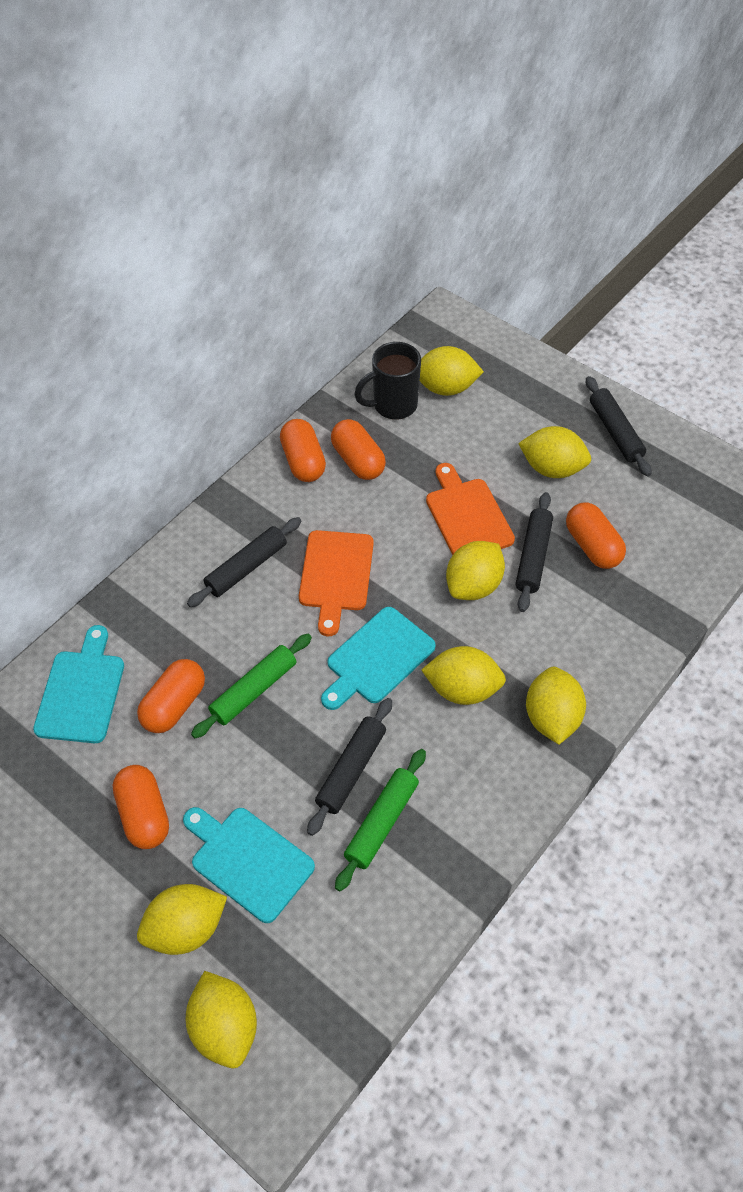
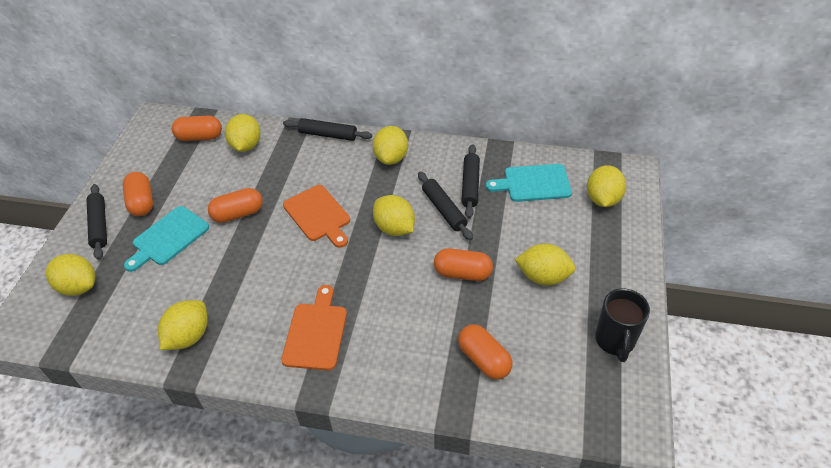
green rolling pin: 2 -> 0
turquoise cutting board: 3 -> 2

